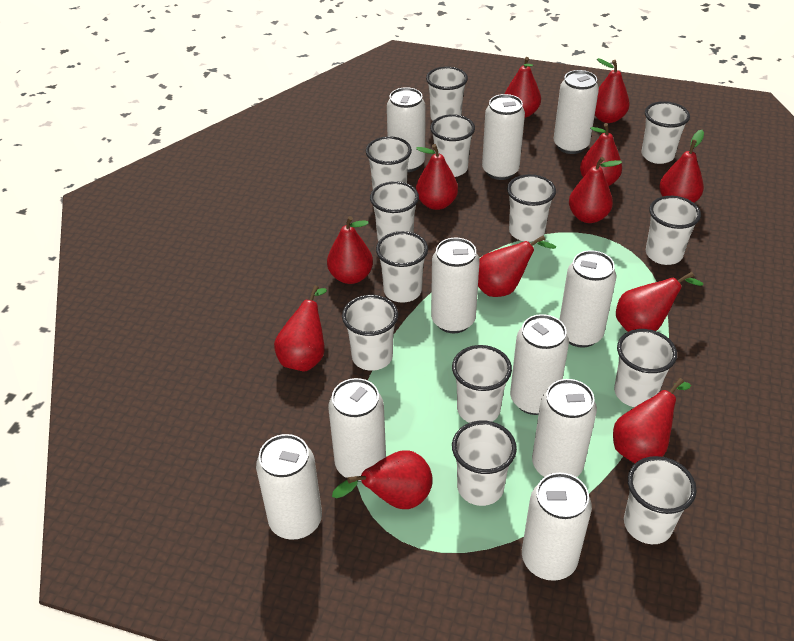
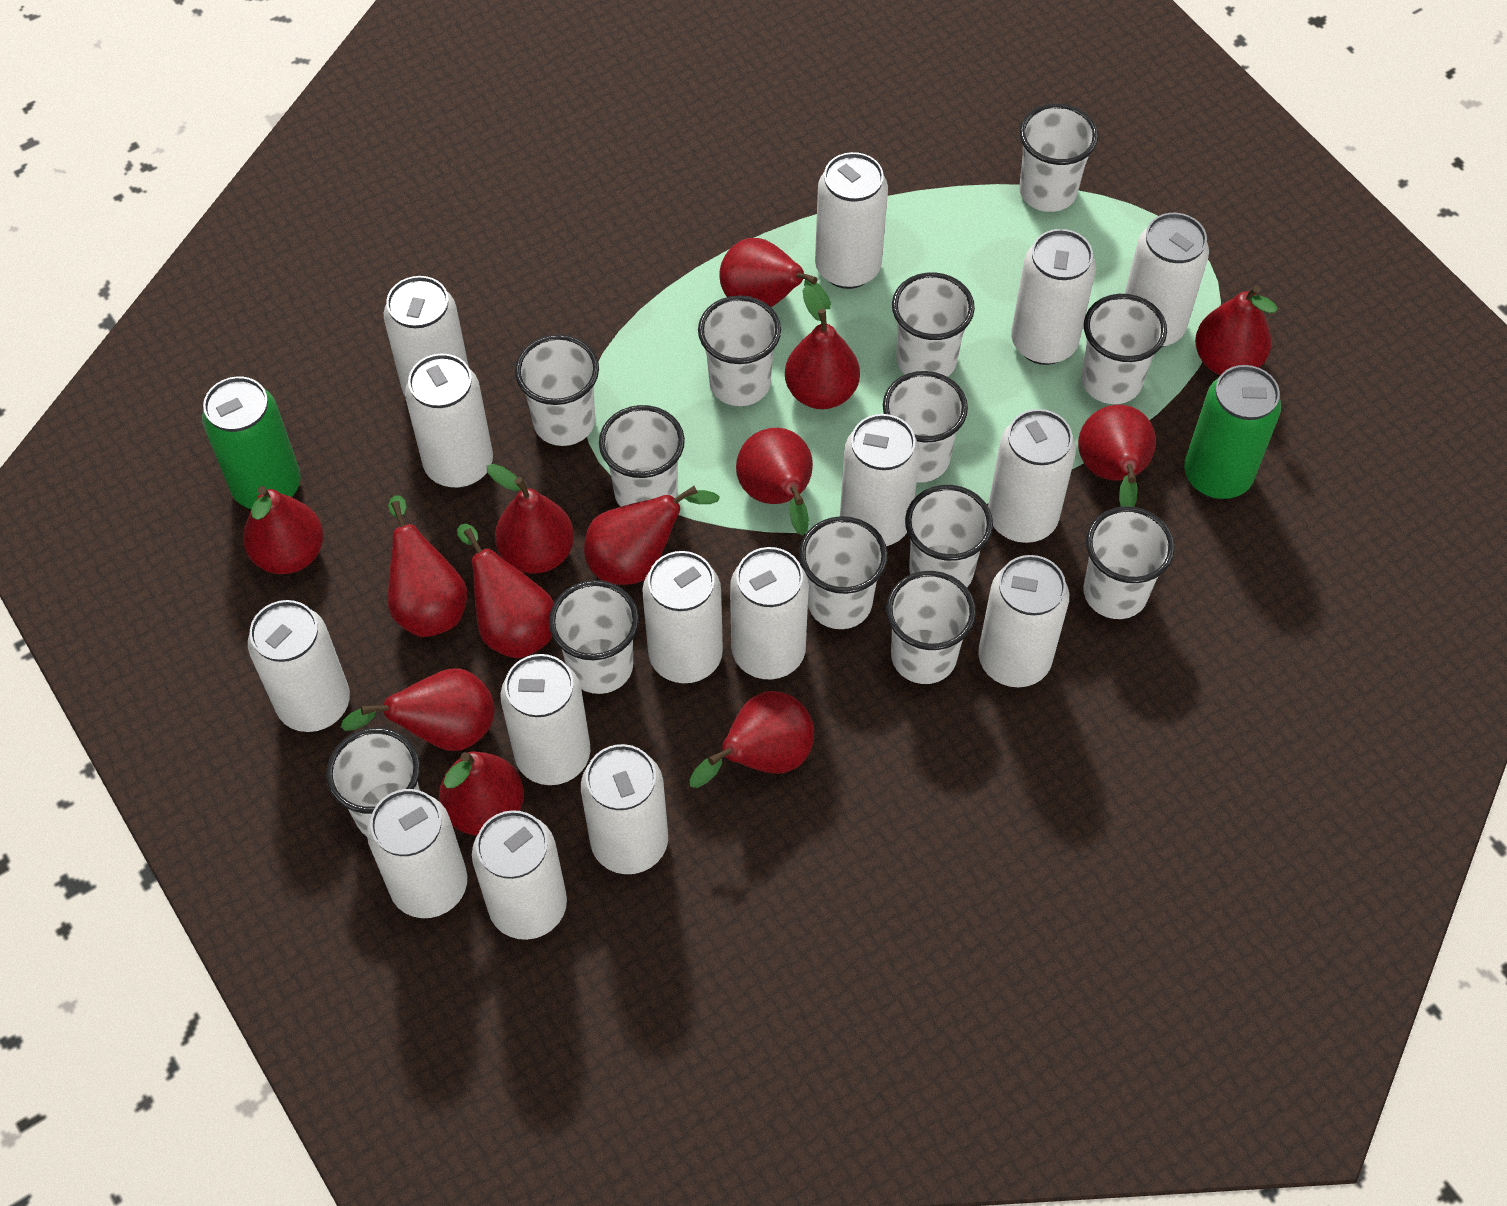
green can: 0 -> 2
red pear: 12 -> 13
white can: 10 -> 15

